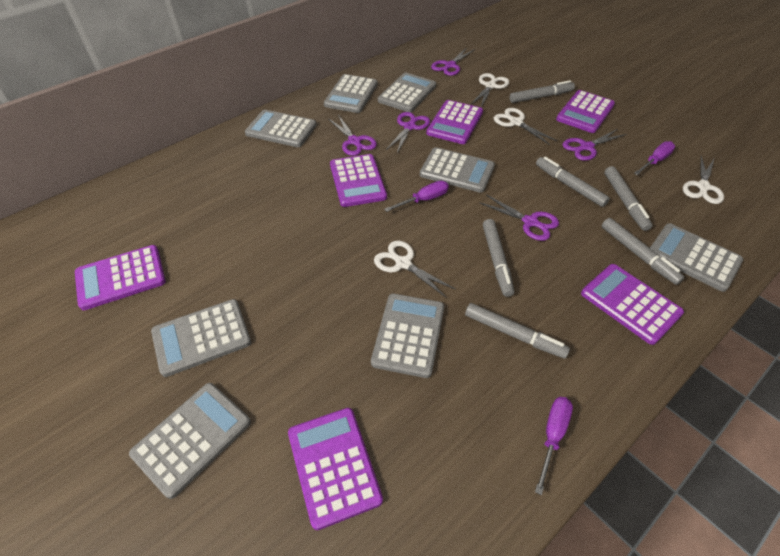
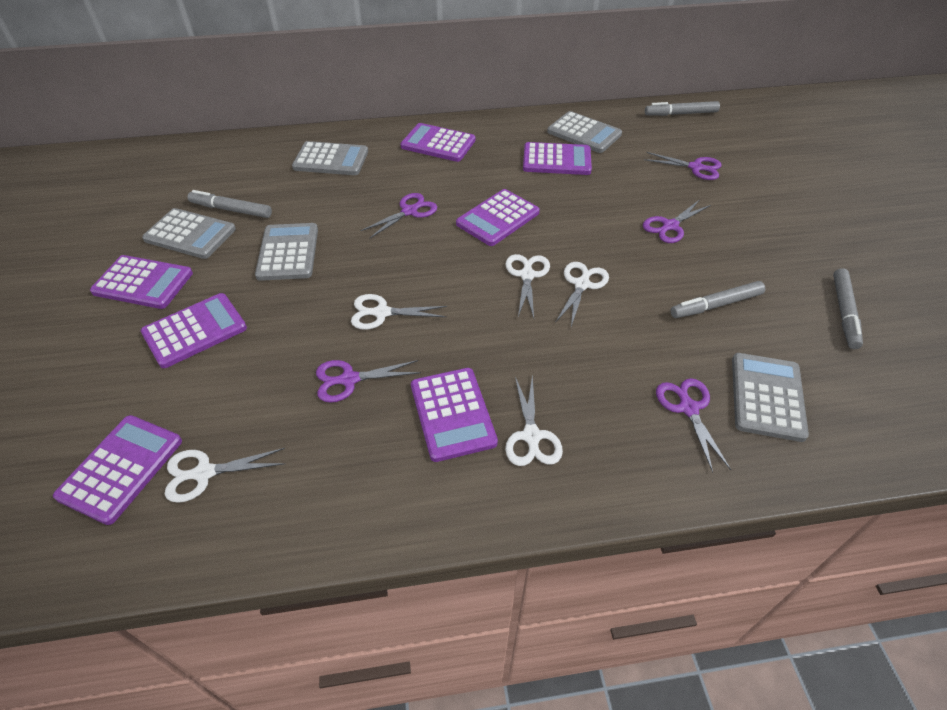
grey calculator: 8 -> 5
grey marker: 6 -> 4
purple calculator: 6 -> 7
purple screwdriver: 3 -> 0
white scissors: 4 -> 5

